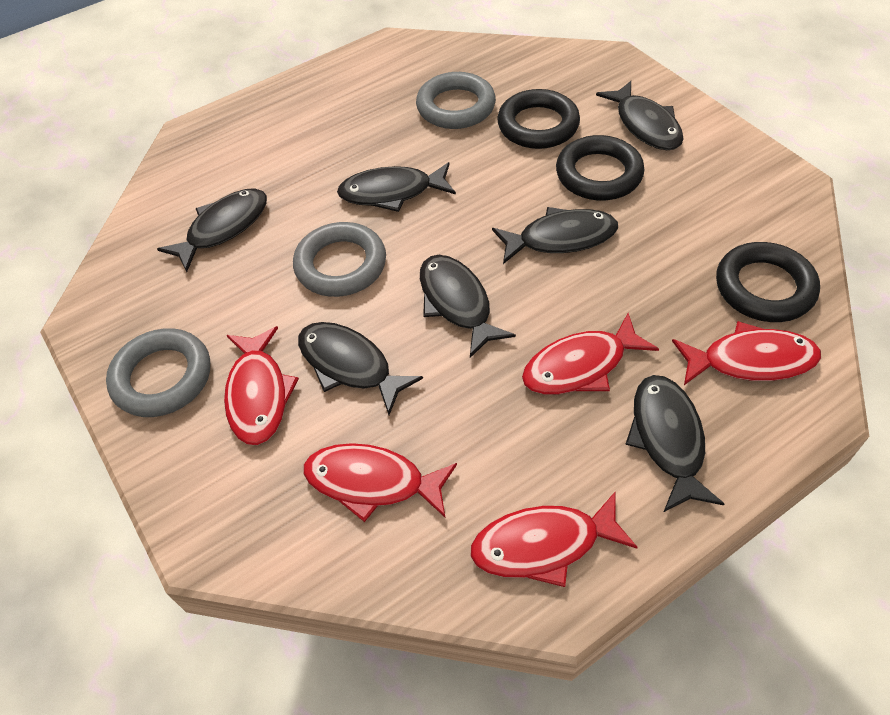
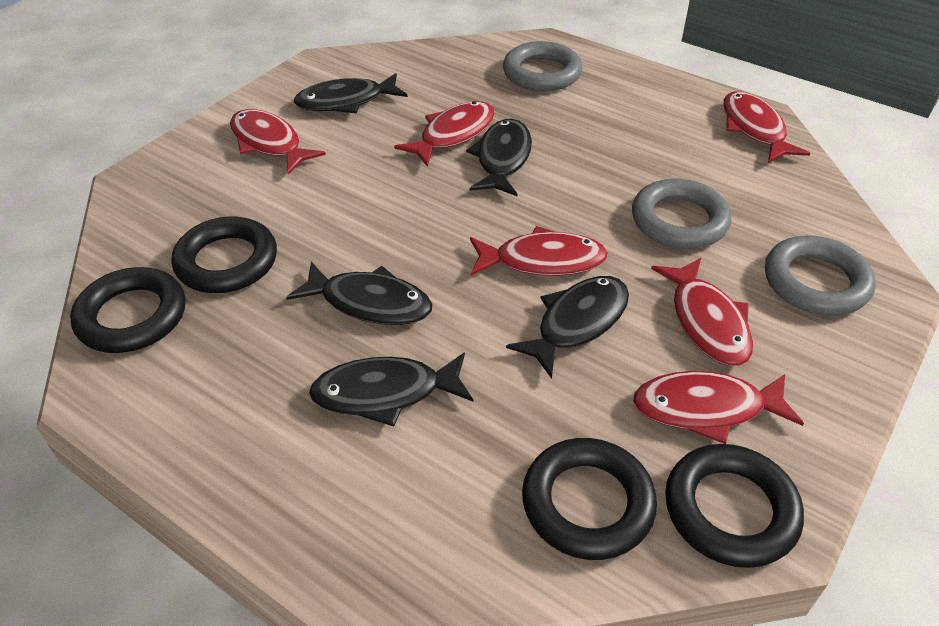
black fish: 7 -> 5
black ring: 3 -> 4
red fish: 5 -> 6

